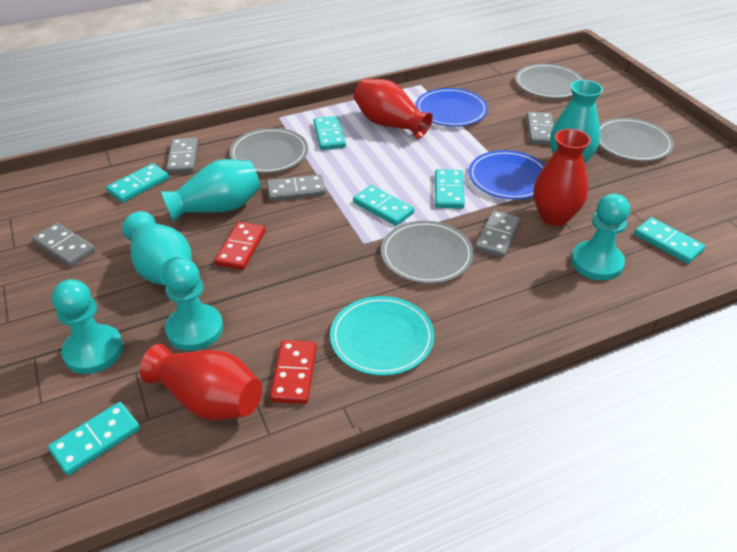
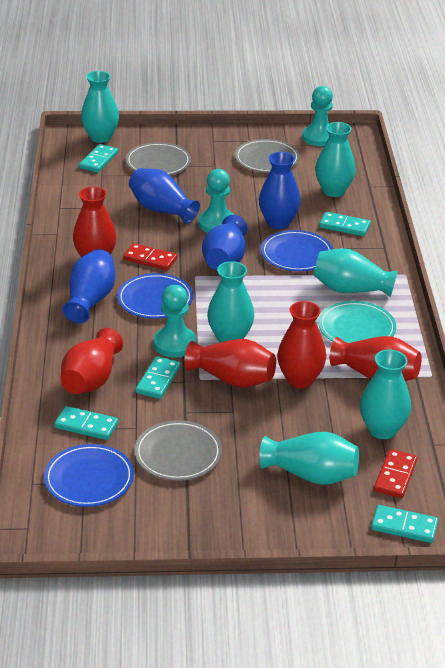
blue plate: 2 -> 3
blue vase: 0 -> 4
grey domino: 5 -> 0
grey plate: 4 -> 3
red vase: 3 -> 5
turquoise domino: 6 -> 5
turquoise vase: 3 -> 6

